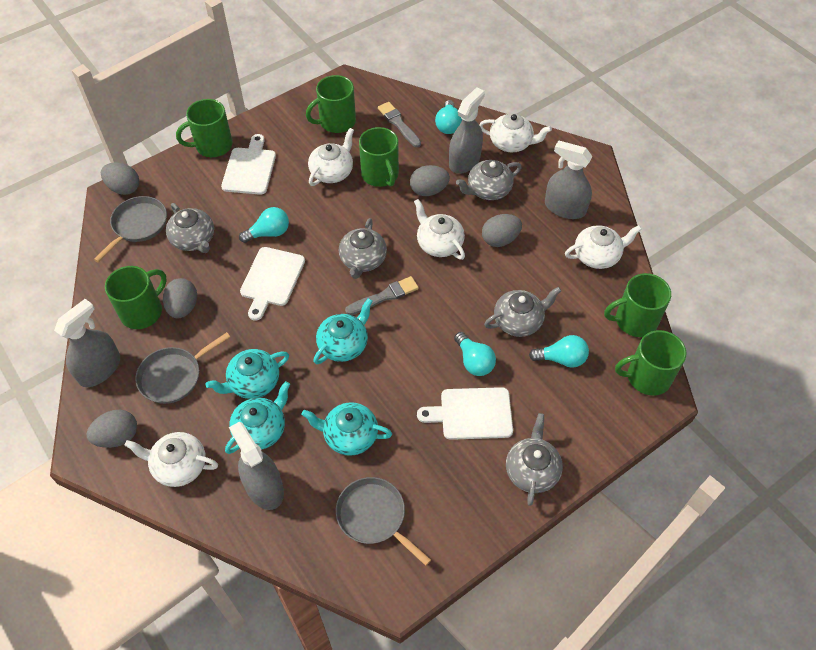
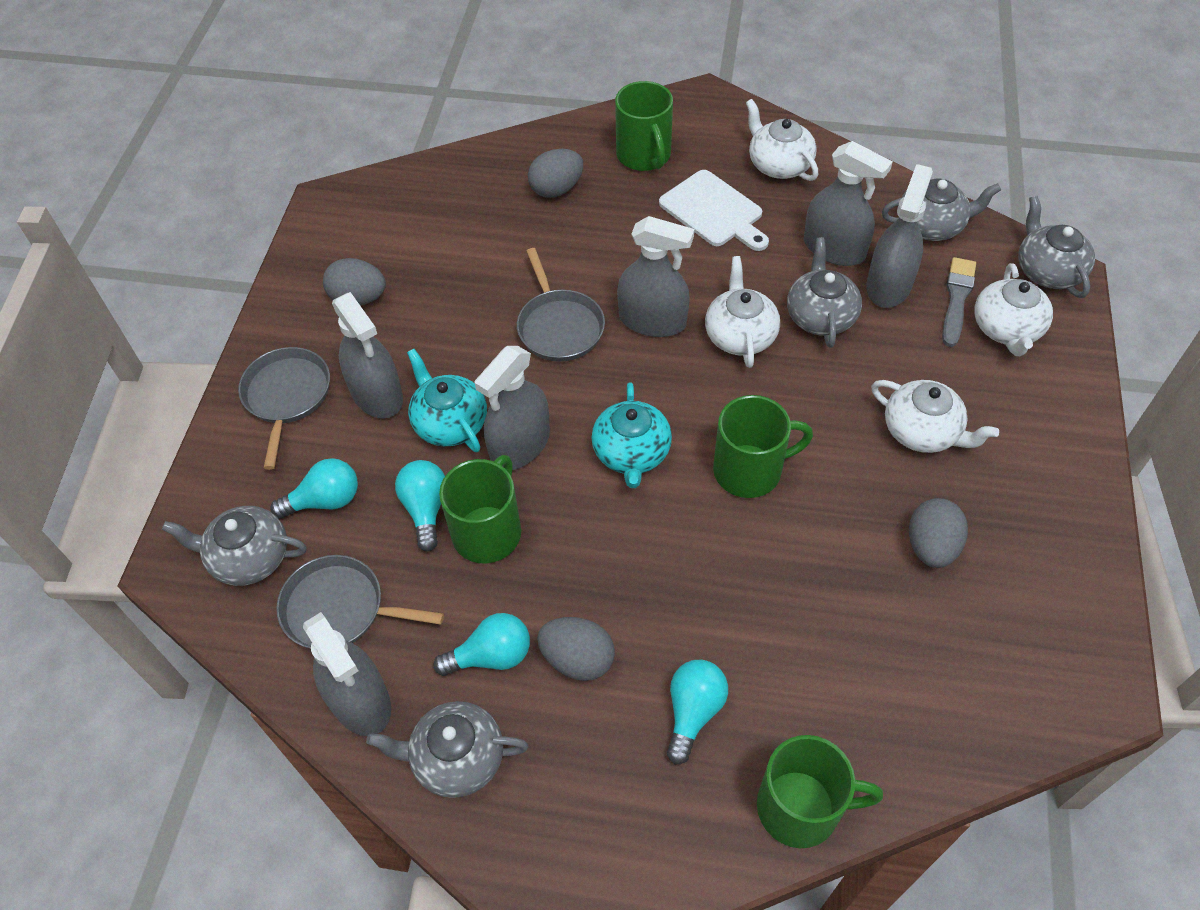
green mug: 6 -> 4
grey brush: 2 -> 1
grey egg: 5 -> 4
grey spray bottle: 4 -> 6
turquoise teapot: 4 -> 2
white cutting board: 3 -> 1
white teapot: 5 -> 4

